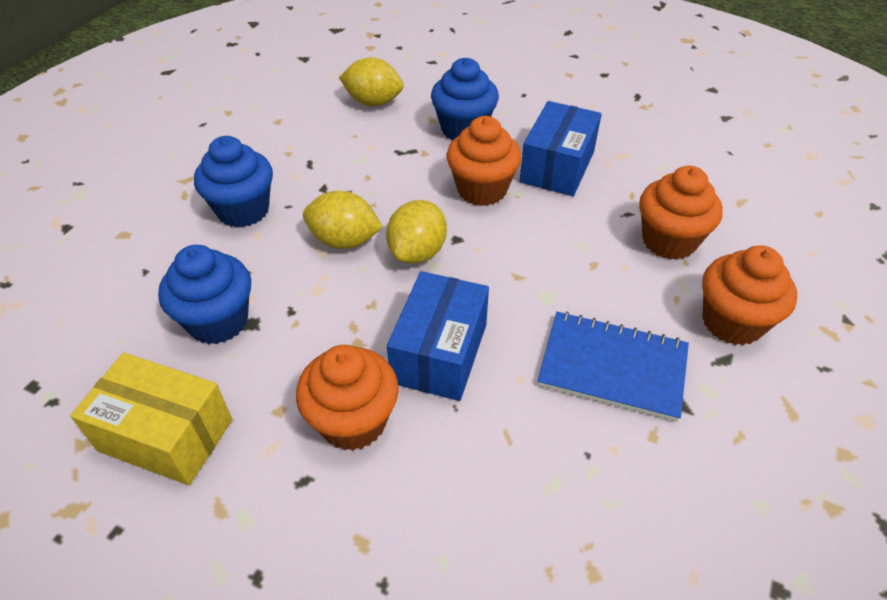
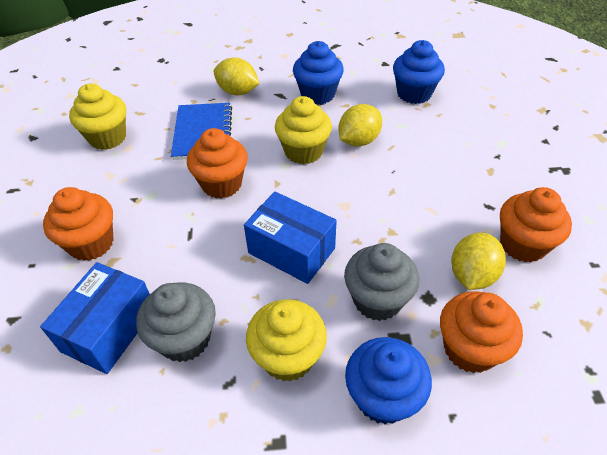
grey cupcake: 0 -> 2
yellow box: 1 -> 0
yellow cupcake: 0 -> 3

